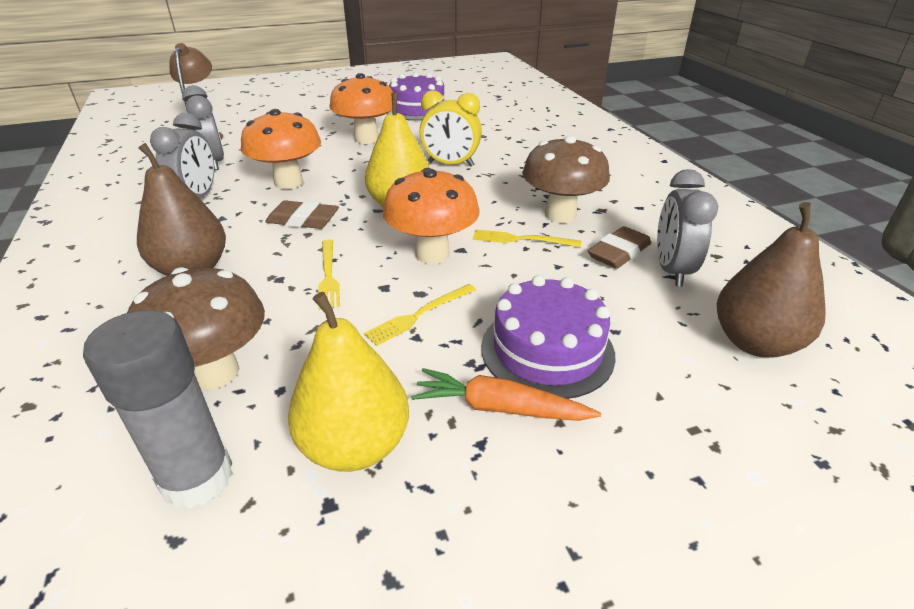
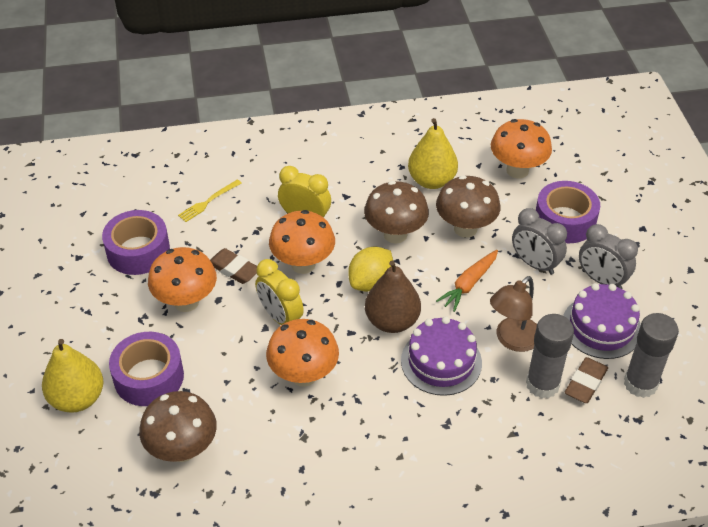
brown mushroom: 2 -> 3
brown pear: 2 -> 1
grey clock: 3 -> 2
grey glue stick: 1 -> 2
orange mushroom: 3 -> 4
purple tape: 0 -> 3
yellow clock: 1 -> 2
yellow fork: 3 -> 1
yellow lemon: 0 -> 1

